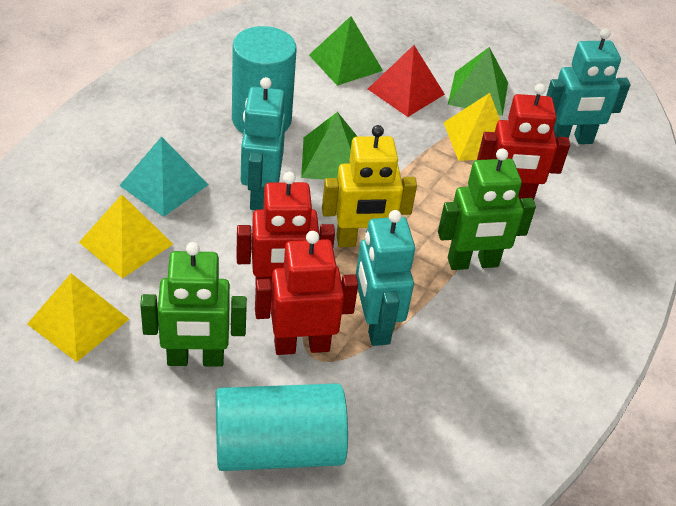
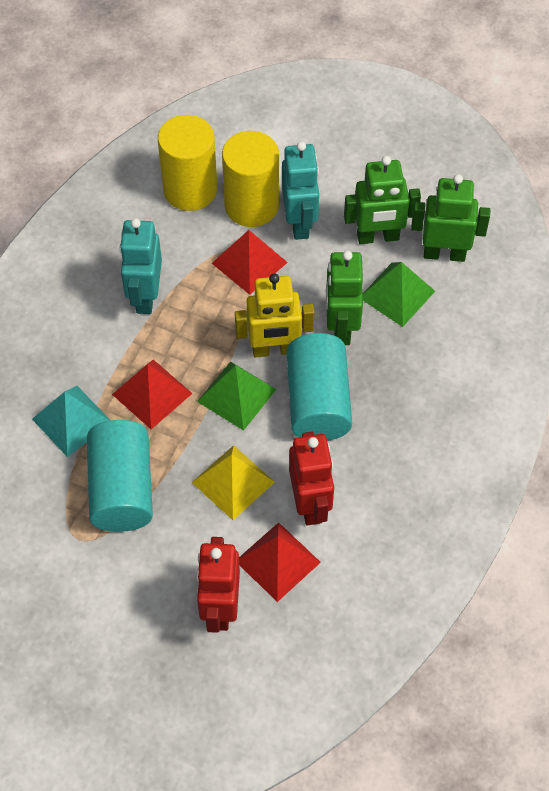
green pyramid: 3 -> 2
green robot: 2 -> 3
red pyramid: 1 -> 3
red robot: 3 -> 2
turquoise robot: 3 -> 2
yellow cylinder: 0 -> 2
yellow pyramid: 3 -> 1

